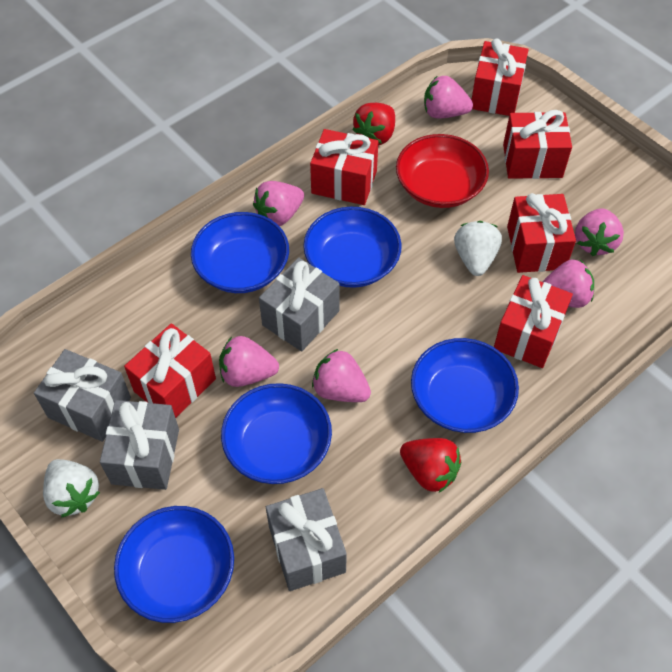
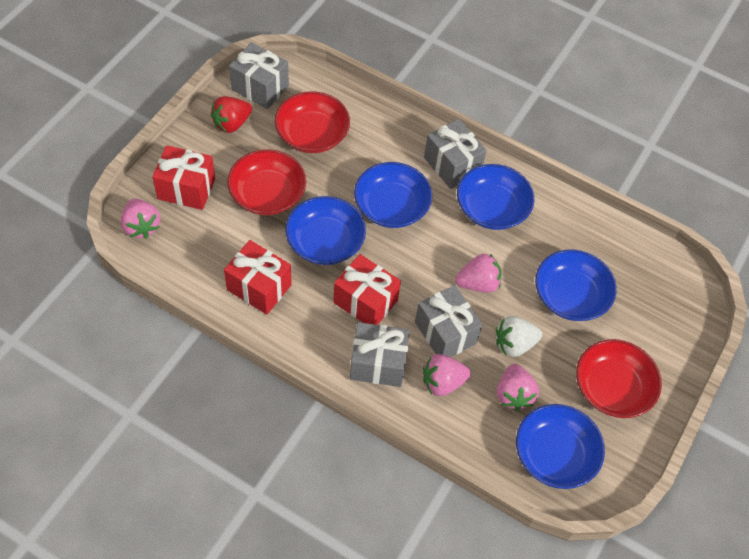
pink strawberry: 6 -> 4
red bowl: 1 -> 3
red gift: 6 -> 3
red strawberry: 2 -> 1
white strawberry: 2 -> 1

